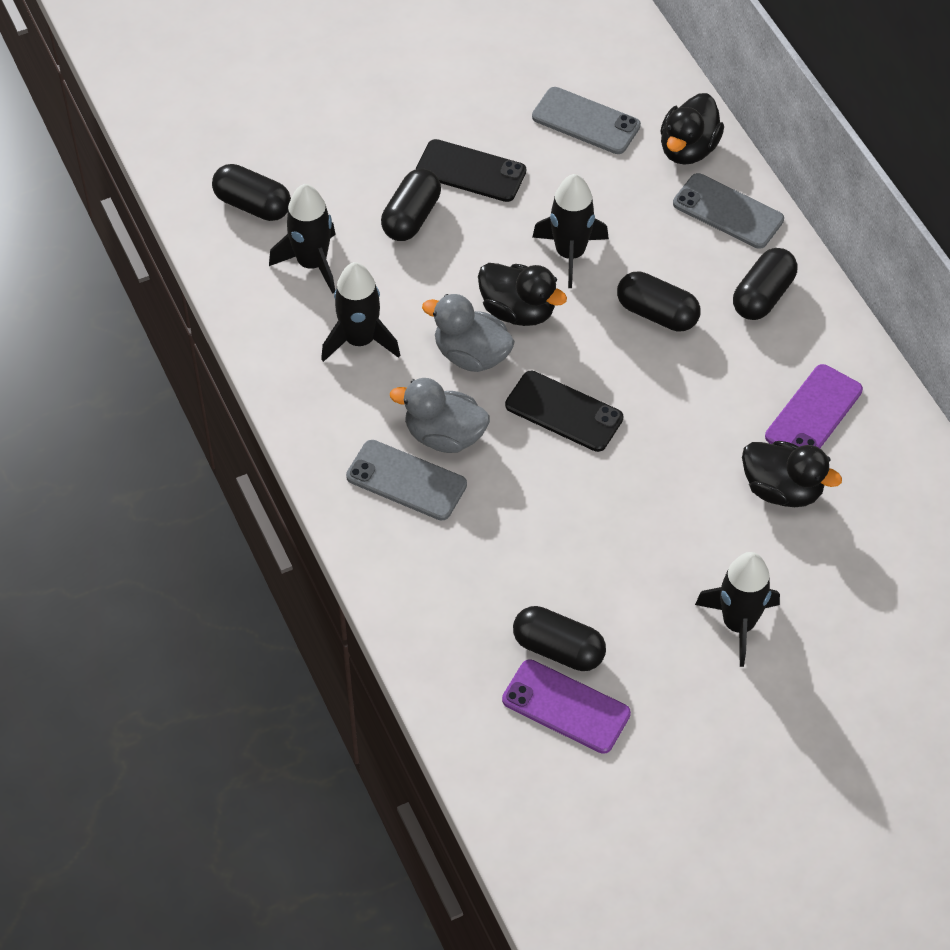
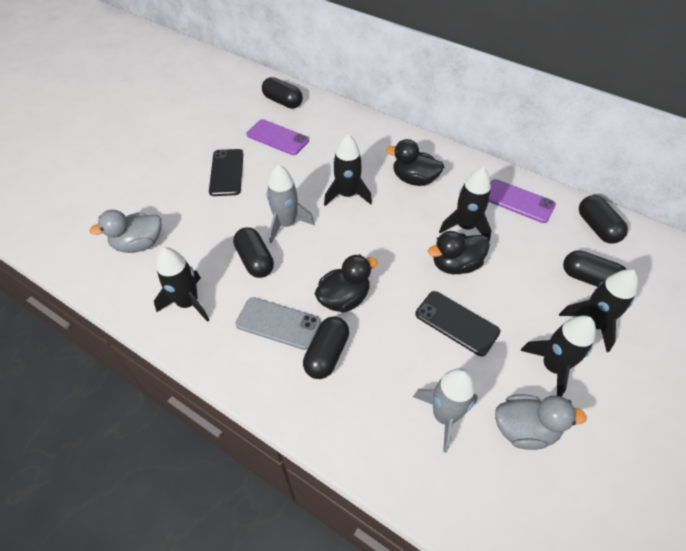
black rocket: 4 -> 5
grey phone: 3 -> 1
grey rocket: 0 -> 2

